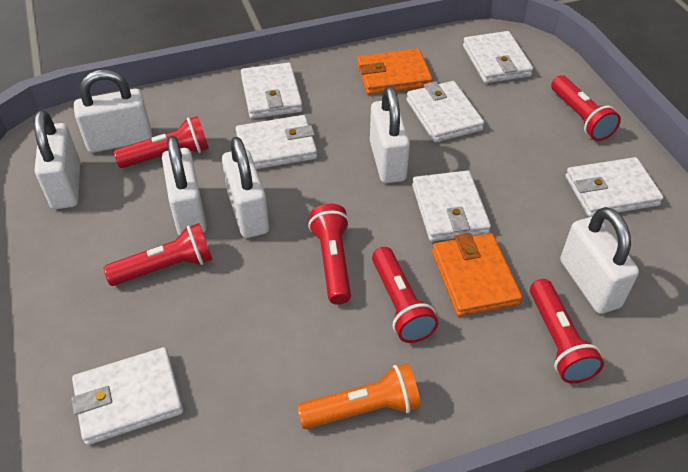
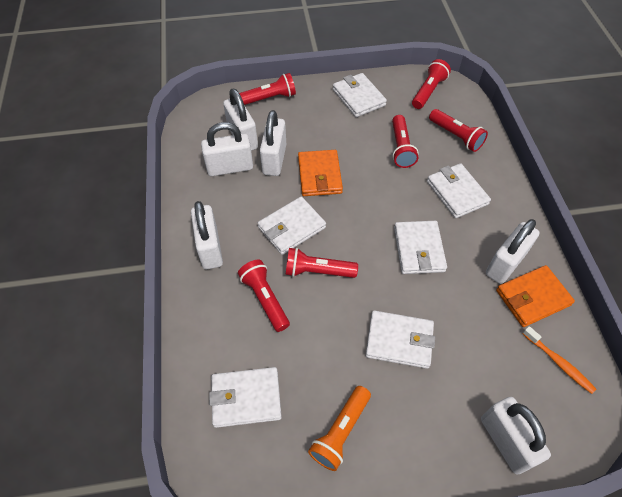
orange toothbrush: 0 -> 1
white wallet: 7 -> 6

